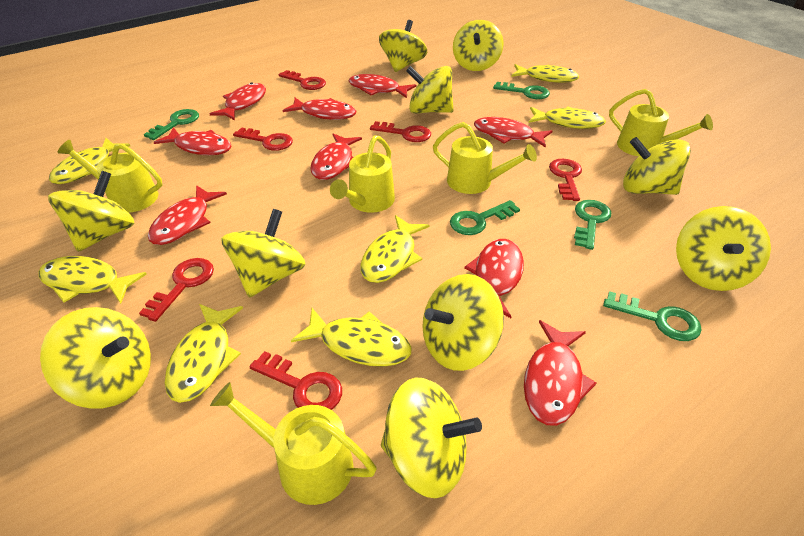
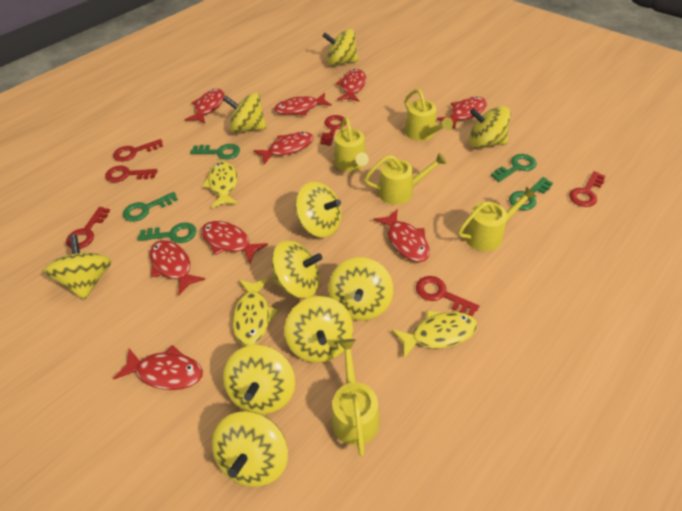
yellow fish: 7 -> 3

